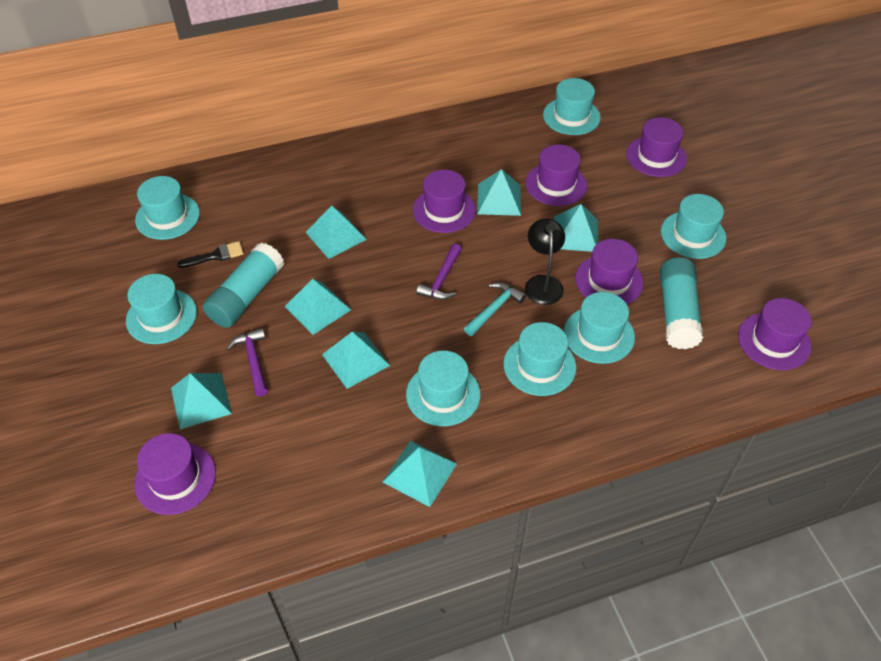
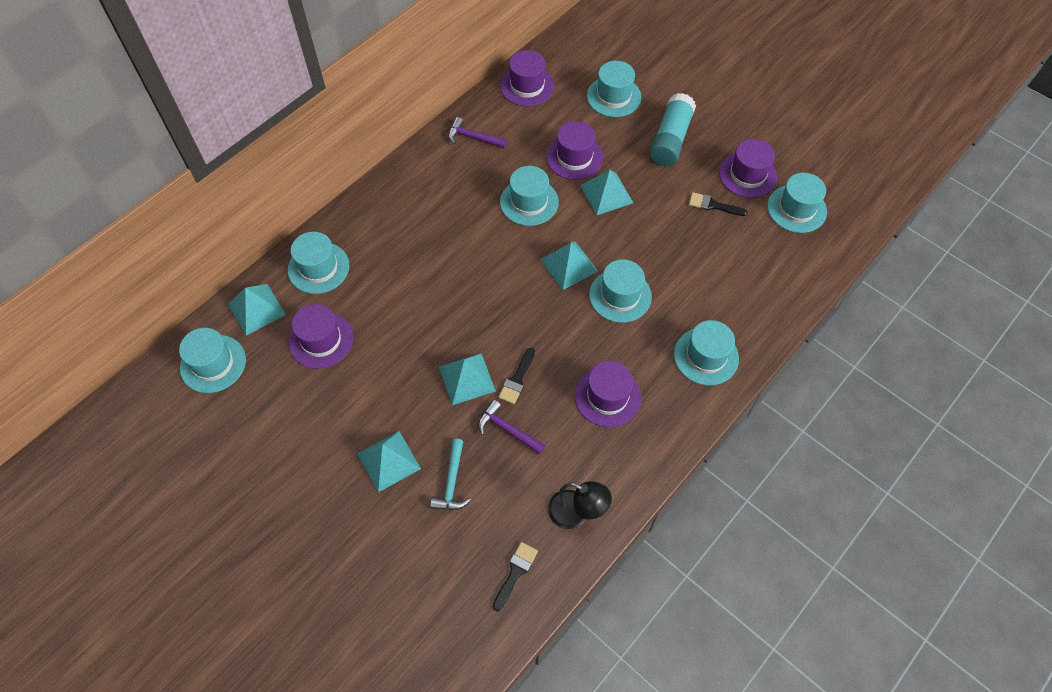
black brush: 1 -> 3
purple hat: 6 -> 5
turquoise glue stick: 2 -> 1
turquoise pyramid: 7 -> 5

